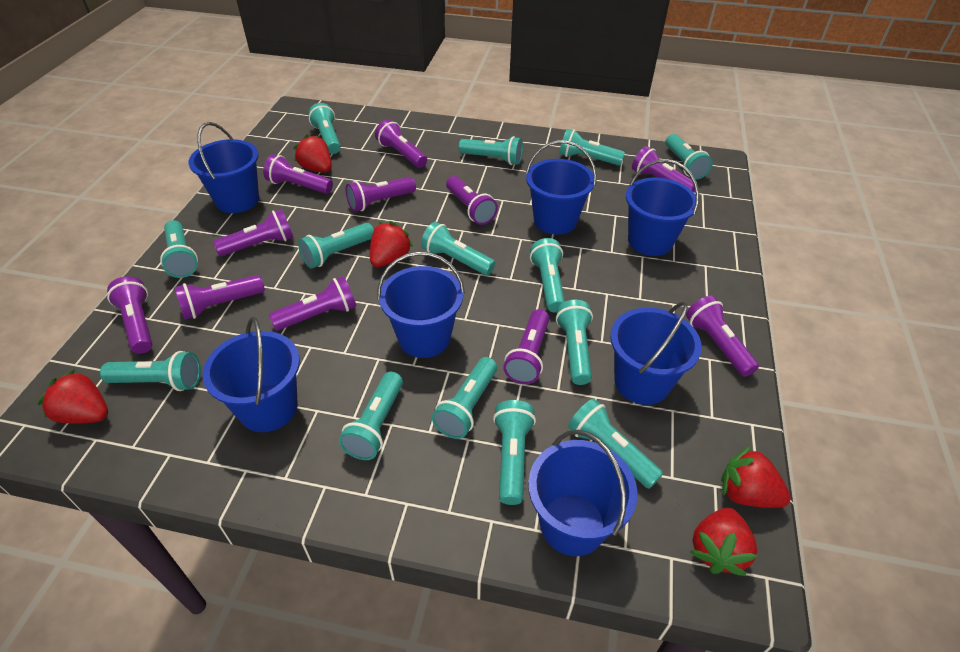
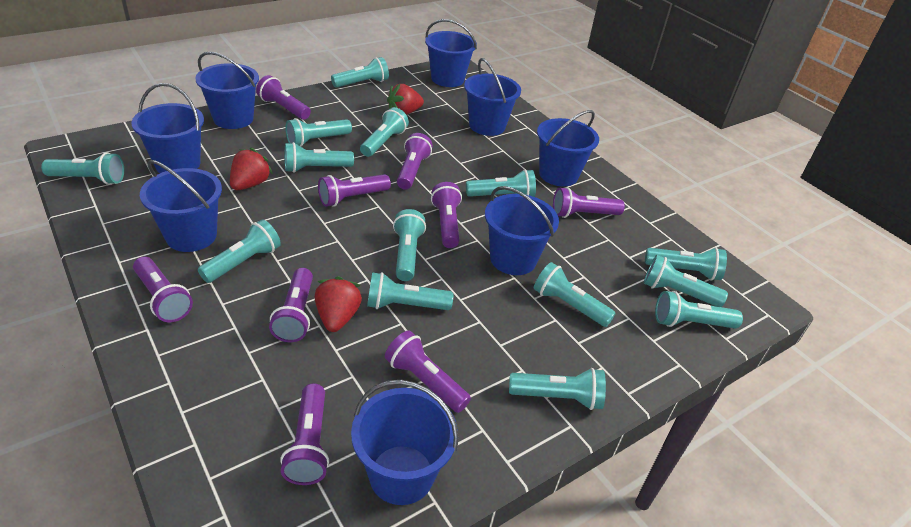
blue bucket: 7 -> 8
purple flashlight: 11 -> 9
red strawberry: 5 -> 3

